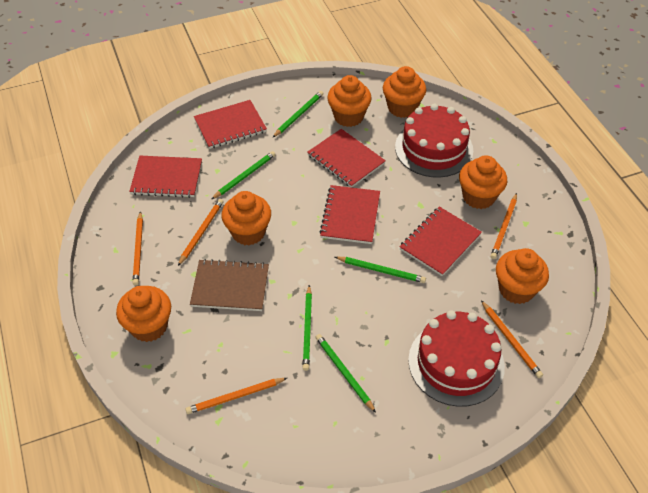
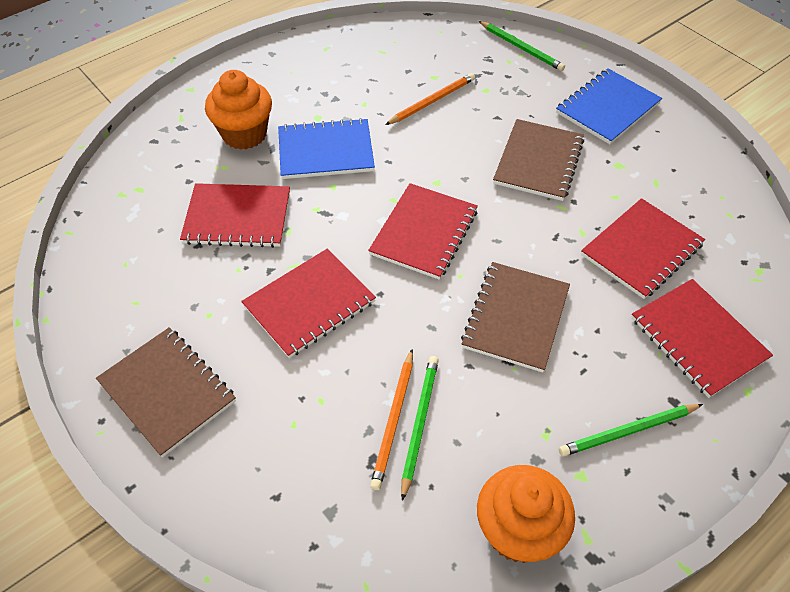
blue notebook: 0 -> 2
brown notebook: 1 -> 3
green pencil: 5 -> 3
orange cupcake: 6 -> 2
orange pencil: 5 -> 2
red cake: 2 -> 0

